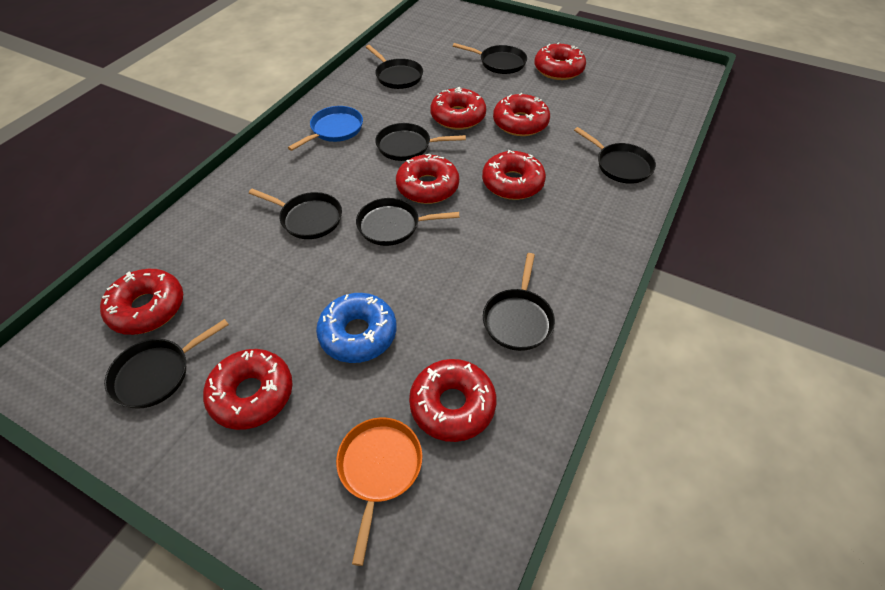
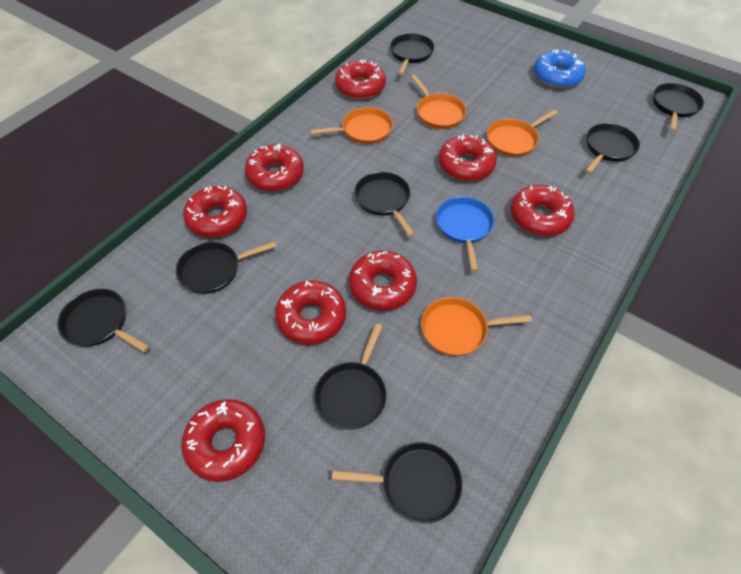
orange pan: 1 -> 4

